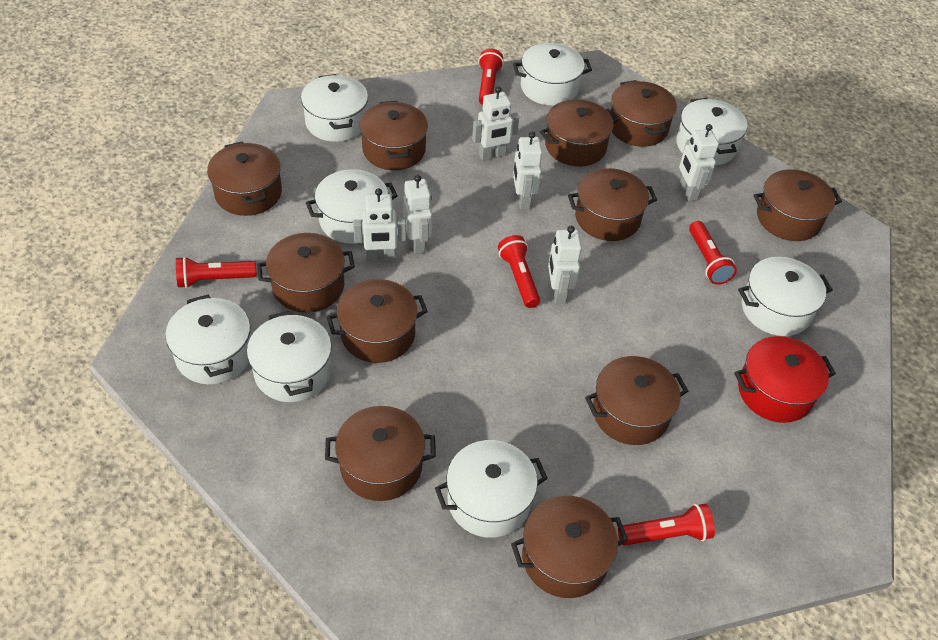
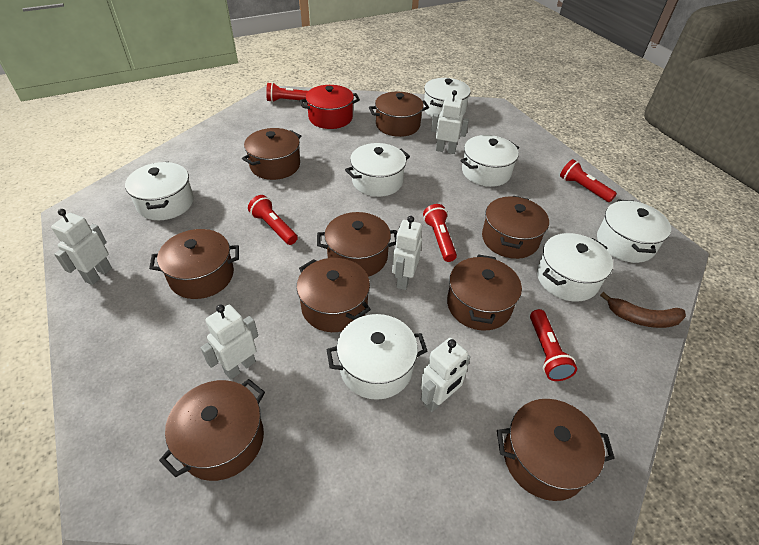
brown banana: 0 -> 1
brown pot: 11 -> 9
white pot: 8 -> 7
white robot: 6 -> 5

